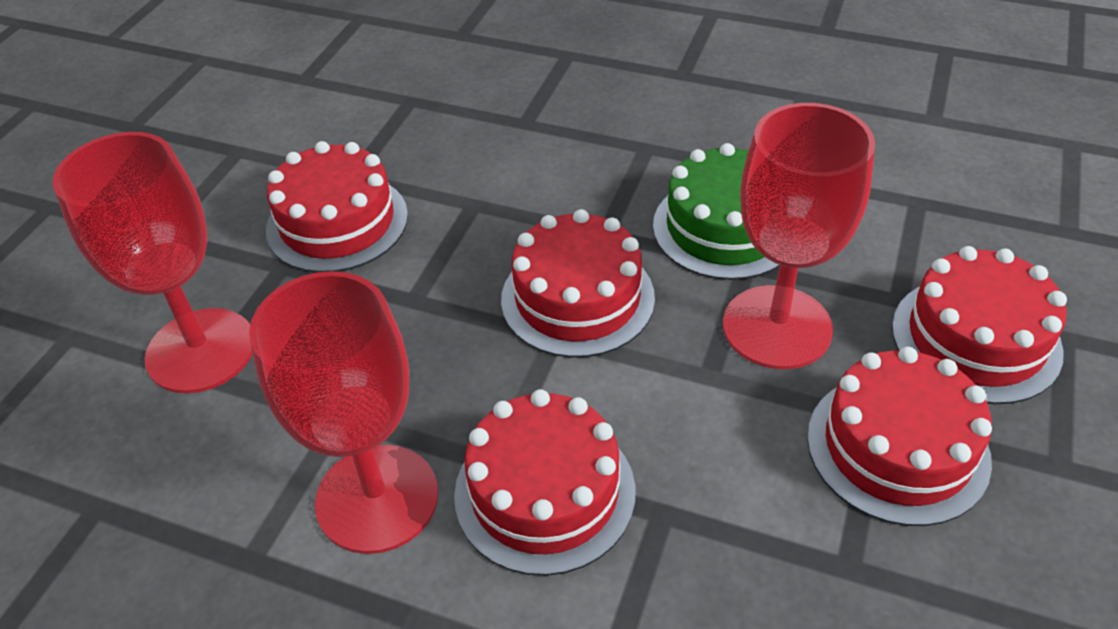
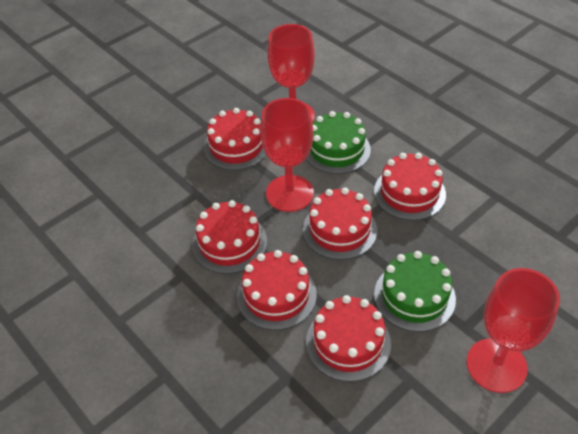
green cake: 1 -> 2
red cake: 5 -> 6

